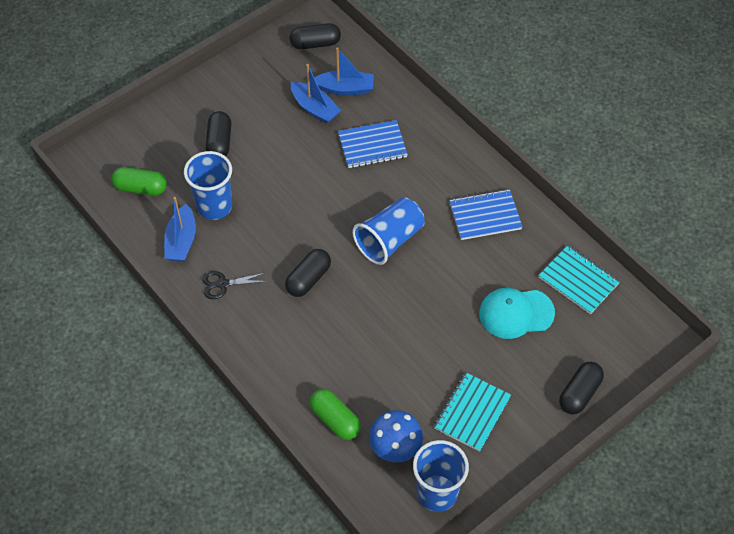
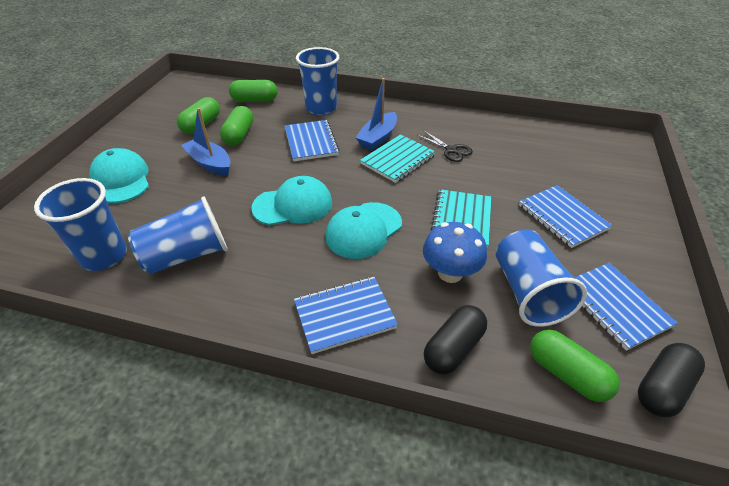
black capsule: 4 -> 2
blue boat: 3 -> 2
blue cup: 3 -> 4
blue notebook: 2 -> 4
green capsule: 2 -> 4
turquoise cap: 1 -> 3

